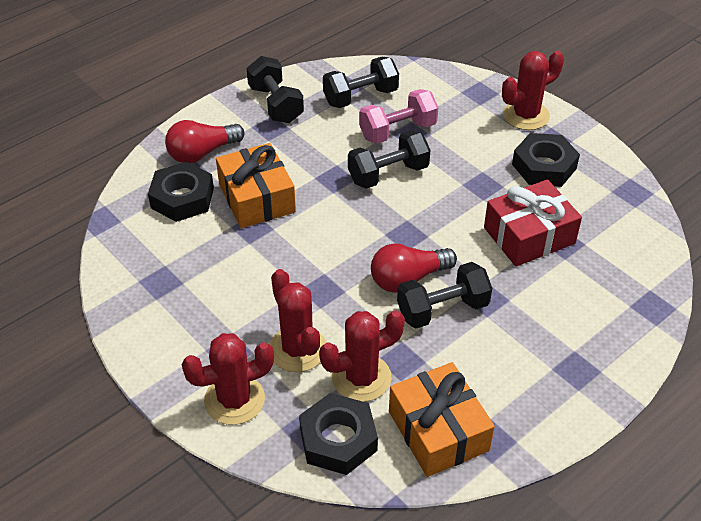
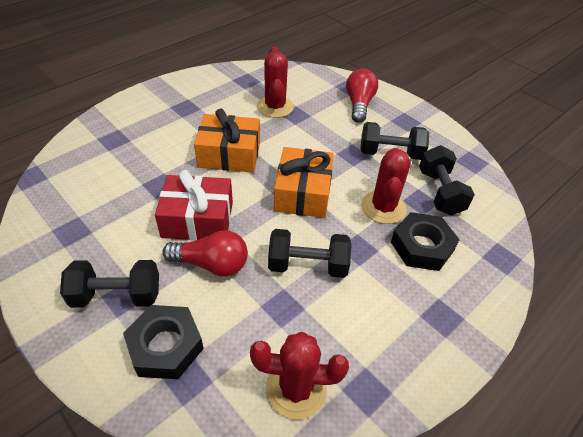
black nut: 3 -> 2
pink dumbbell: 1 -> 0
red cactus: 4 -> 3

